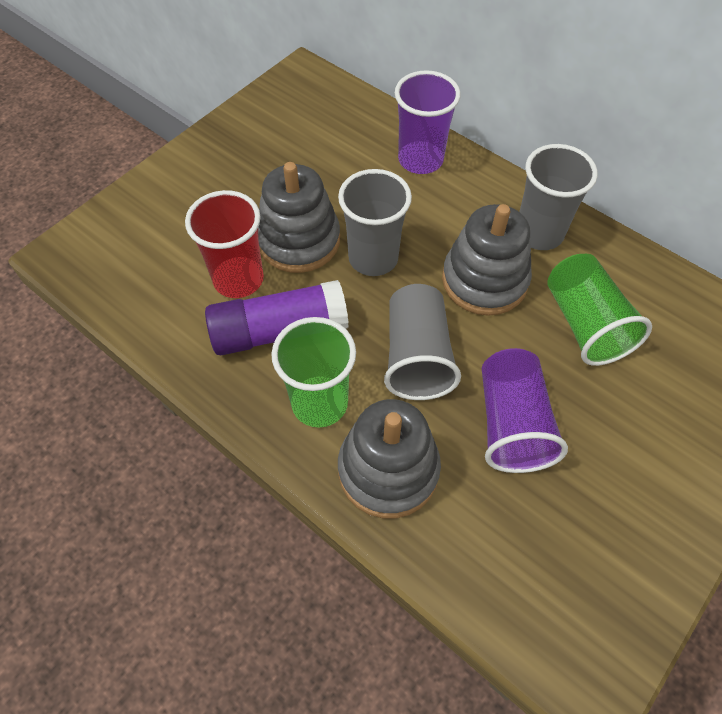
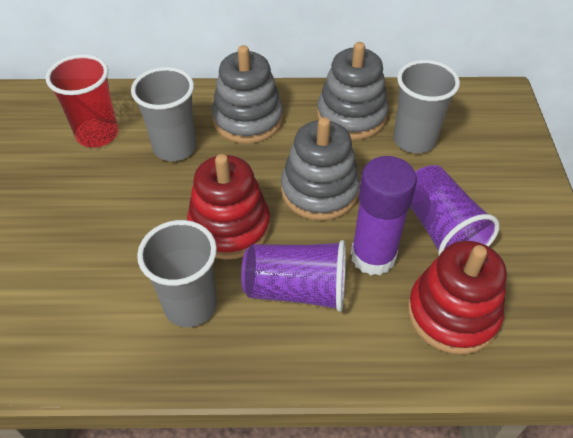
green cup: 2 -> 0
red stacking toy: 0 -> 2

